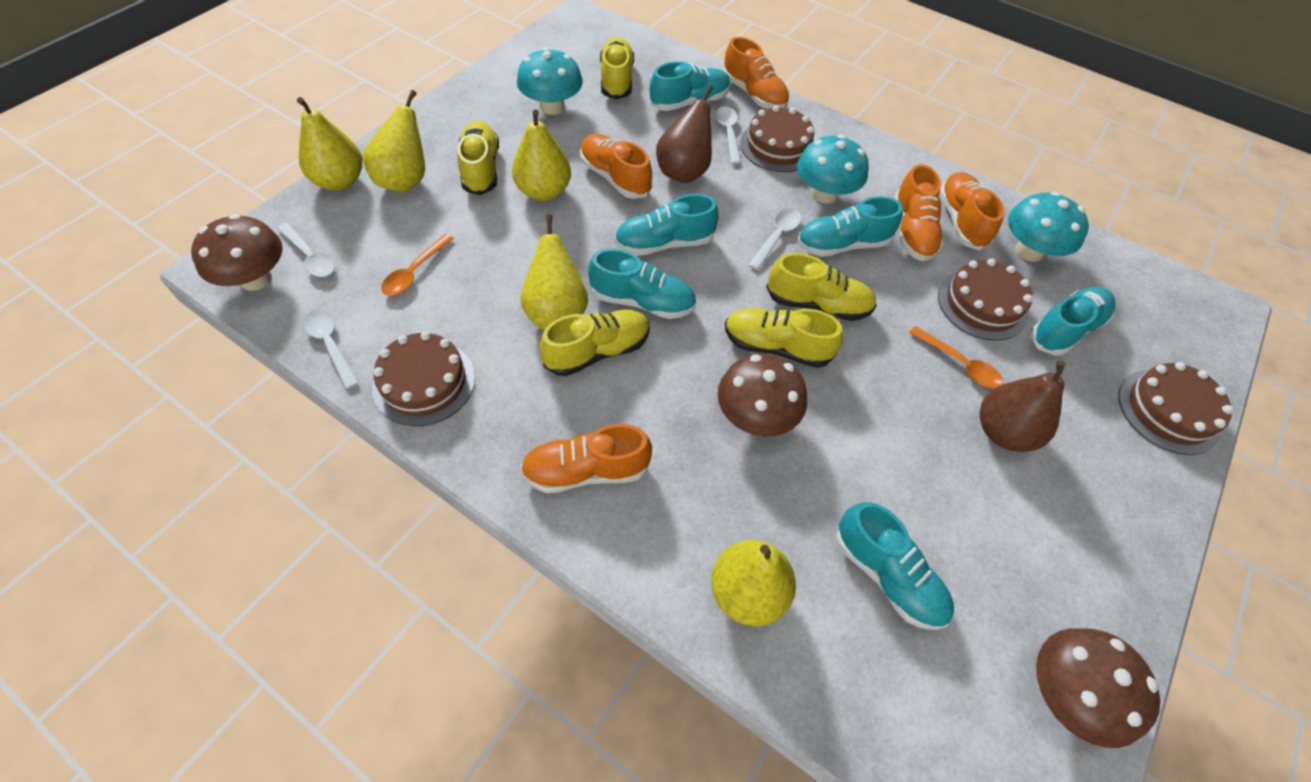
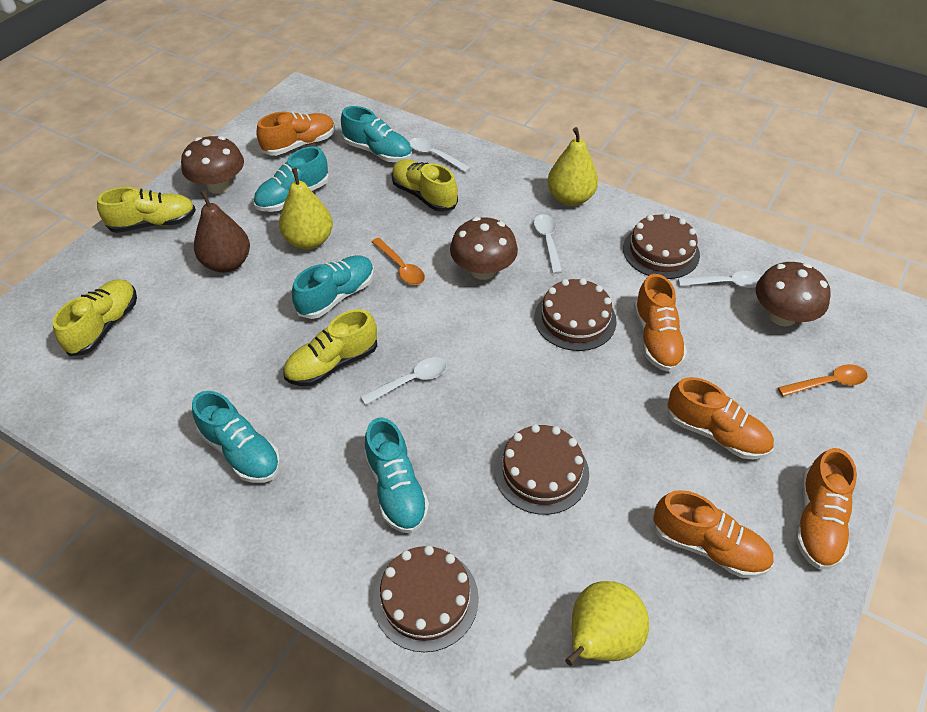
brown pear: 2 -> 1
turquoise mushroom: 3 -> 0
turquoise shoe: 6 -> 5
yellow pear: 5 -> 3
yellow shoe: 5 -> 4

